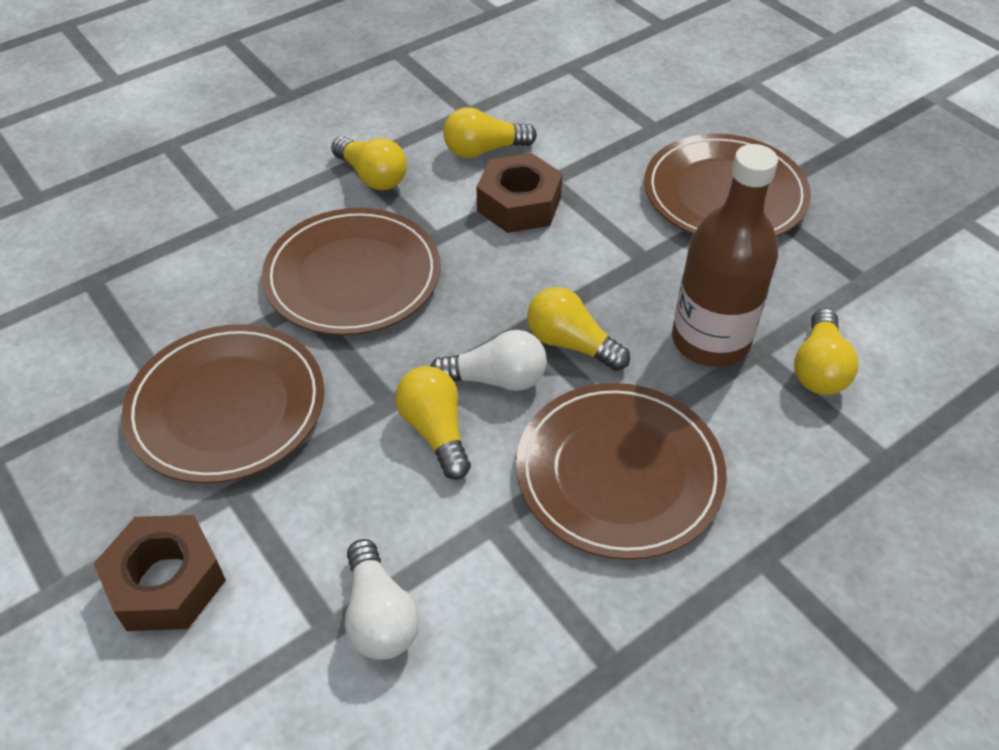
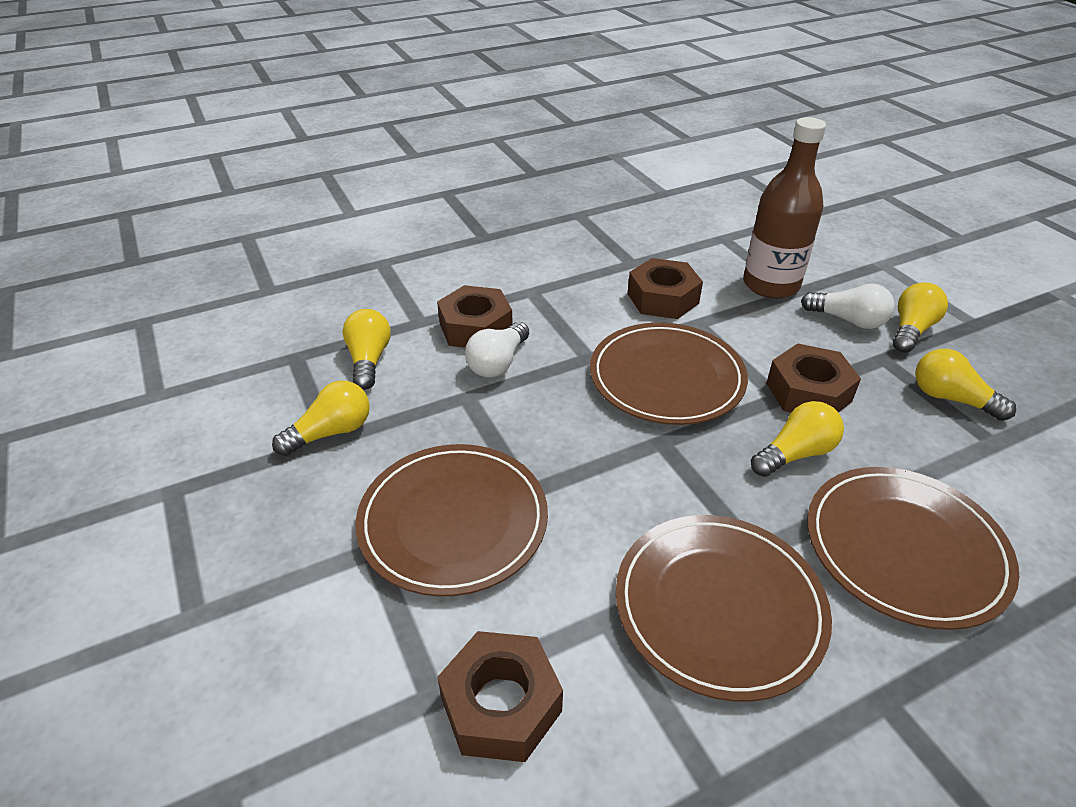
brown nut: 2 -> 4

